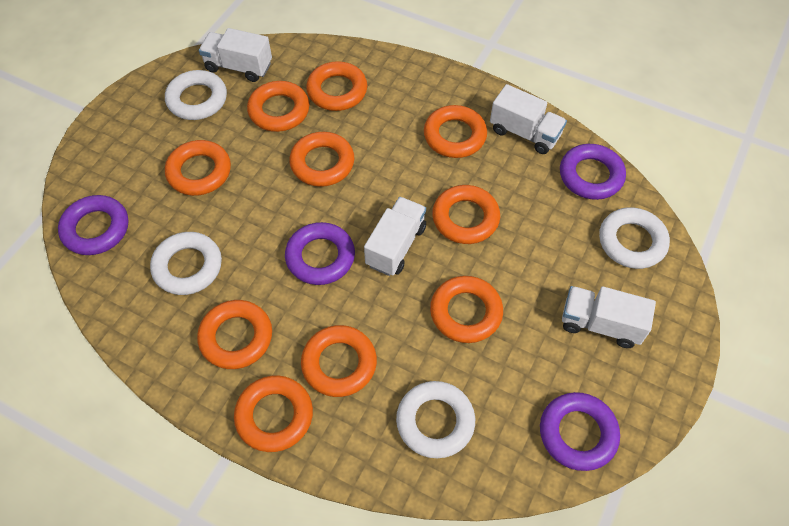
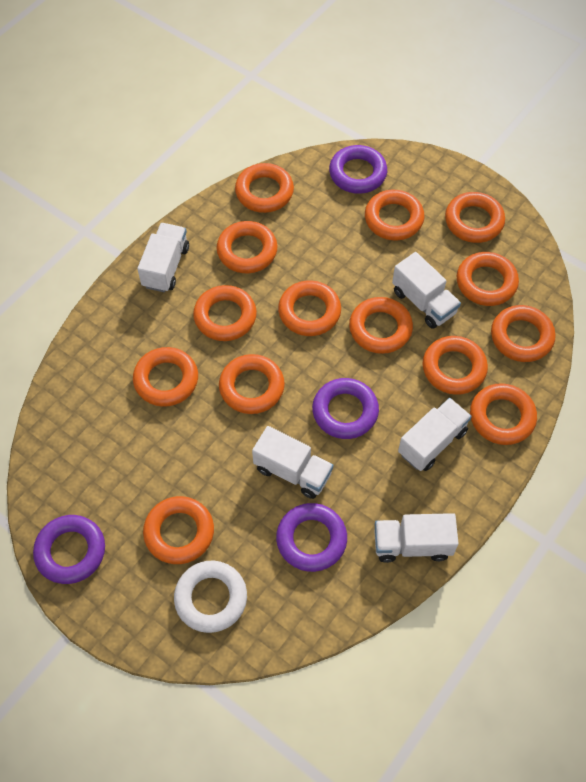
orange ring: 10 -> 14
white ring: 4 -> 1
white truck: 4 -> 5

